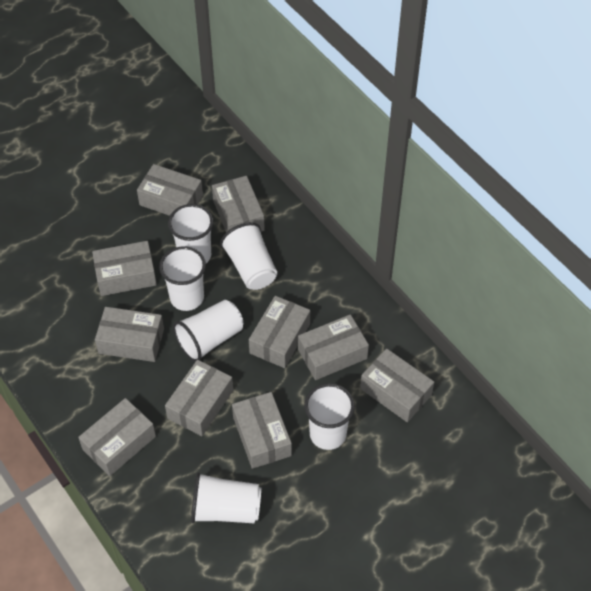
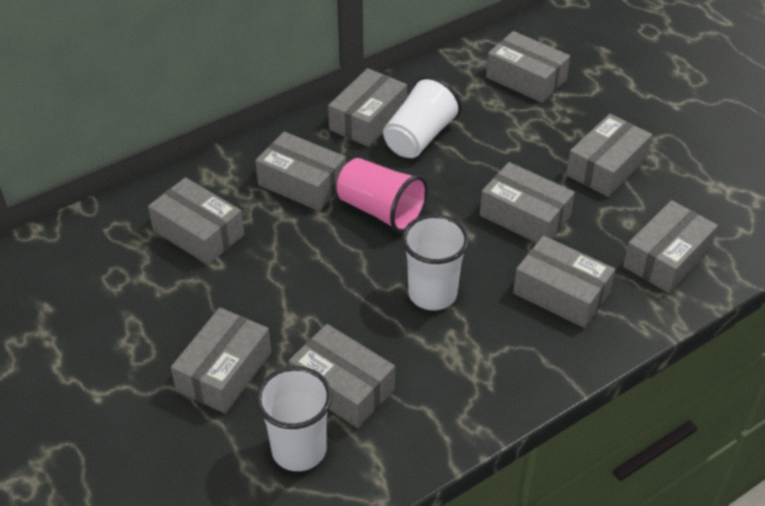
pink cup: 0 -> 1
white cup: 6 -> 3

